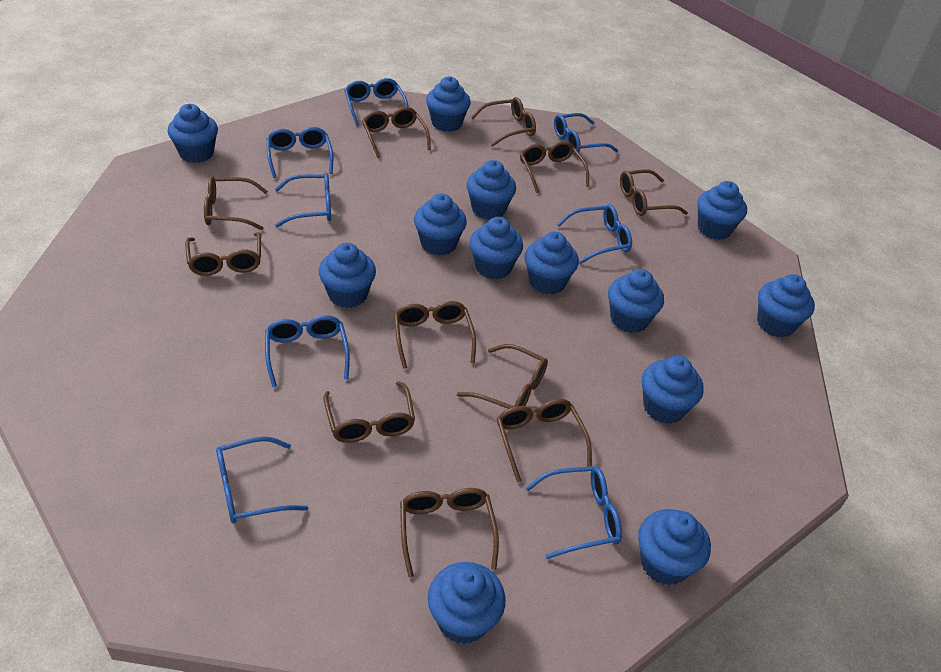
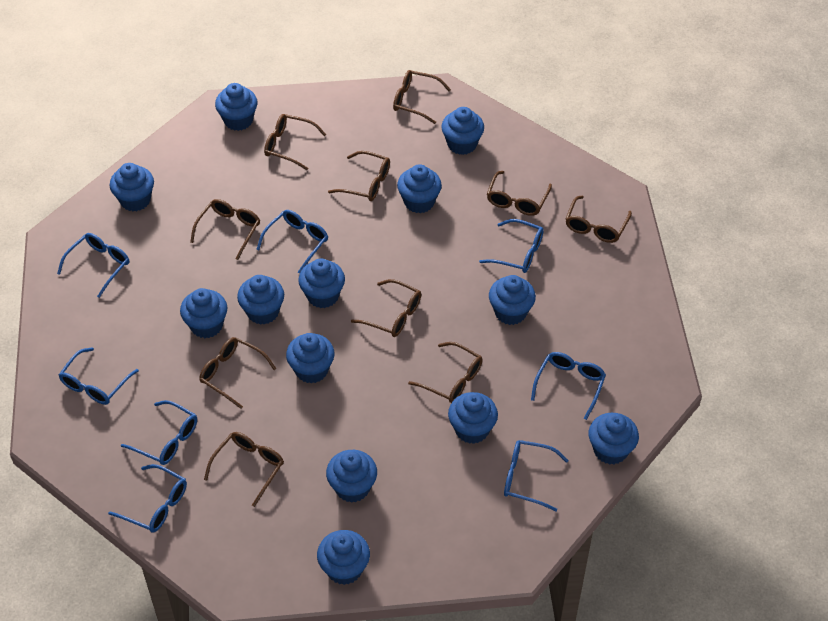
brown glasses: 11 -> 10

